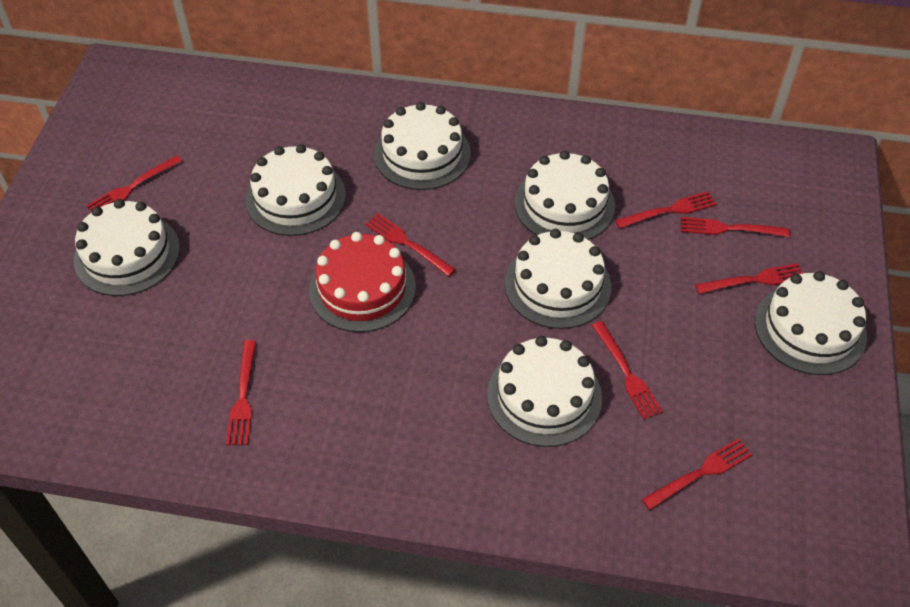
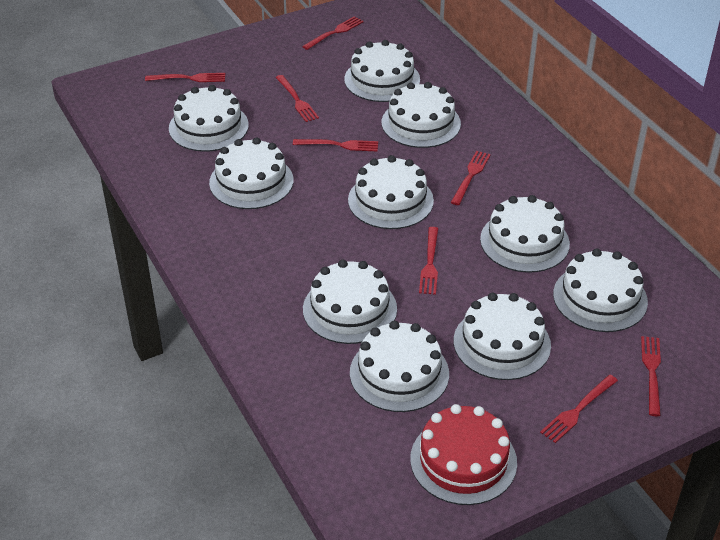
white cake: 7 -> 10

